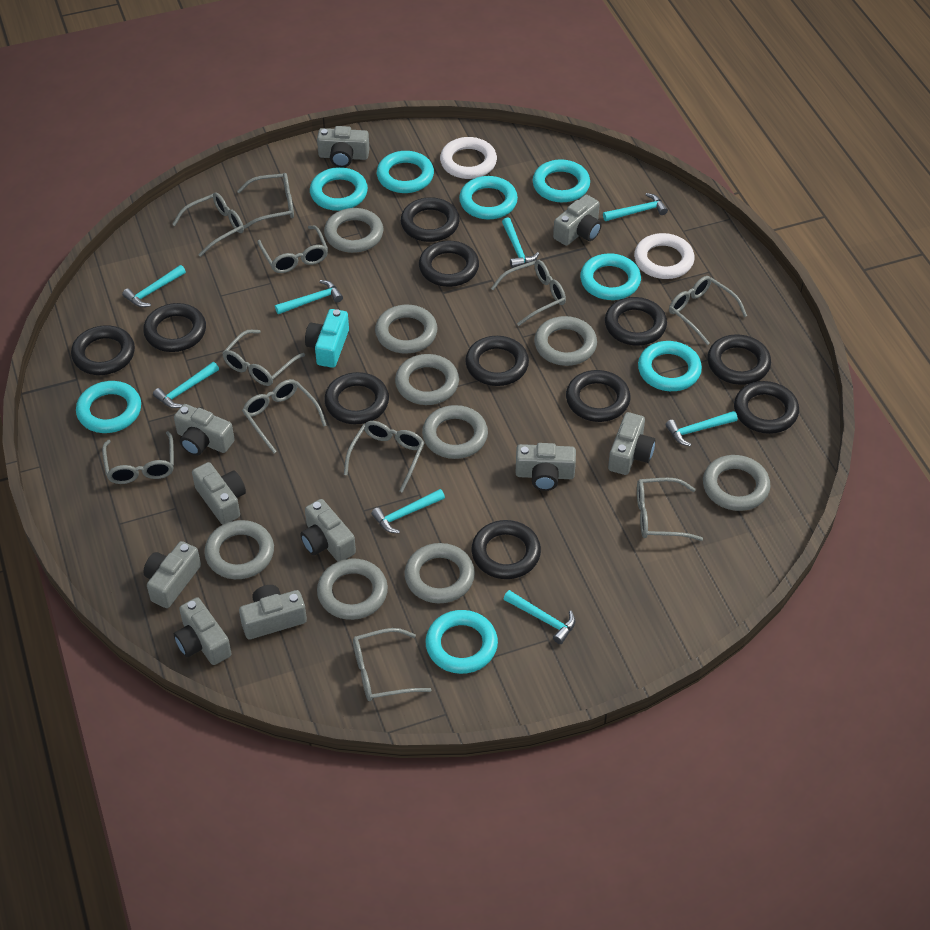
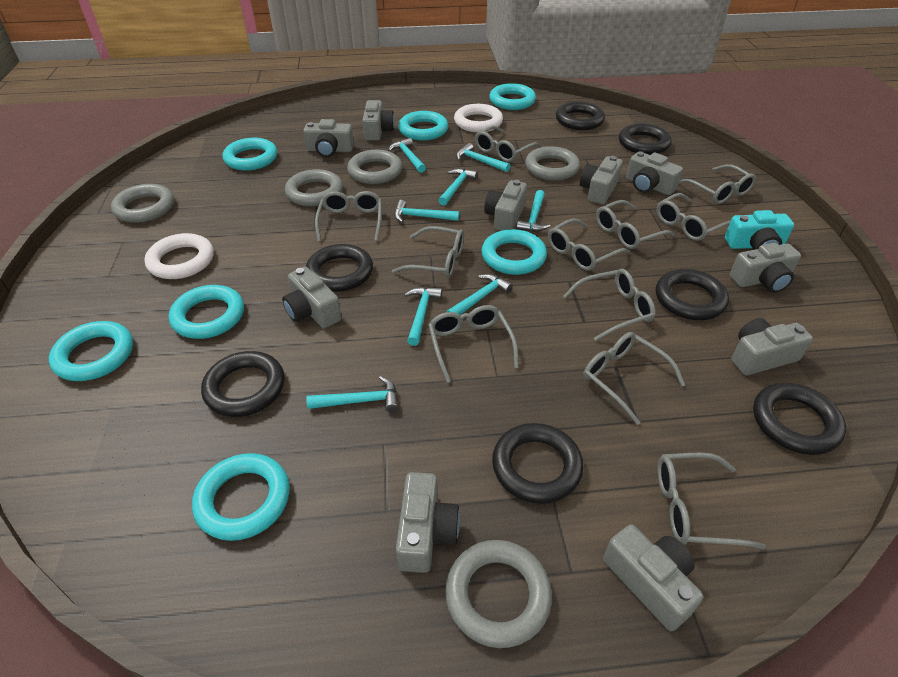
black ring: 11 -> 7
grey ring: 9 -> 5
turquoise ring: 8 -> 7

